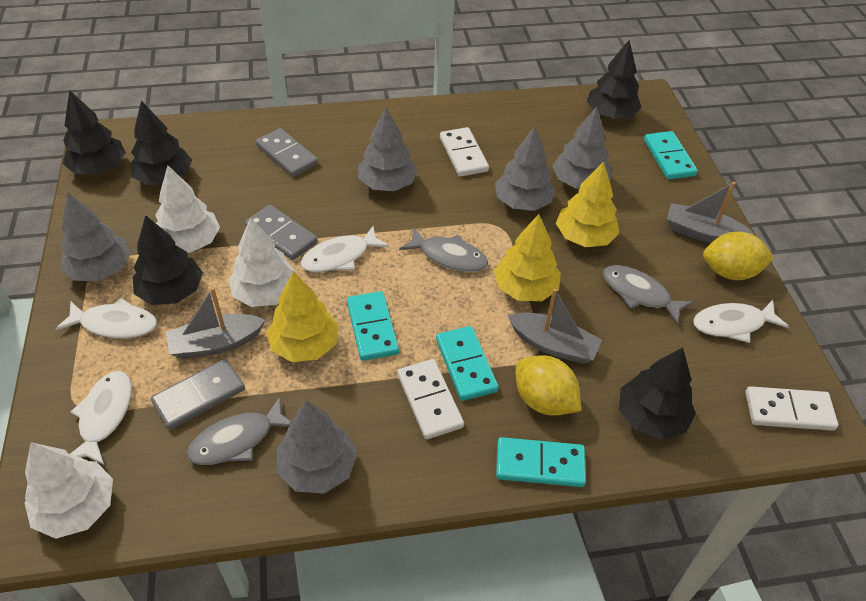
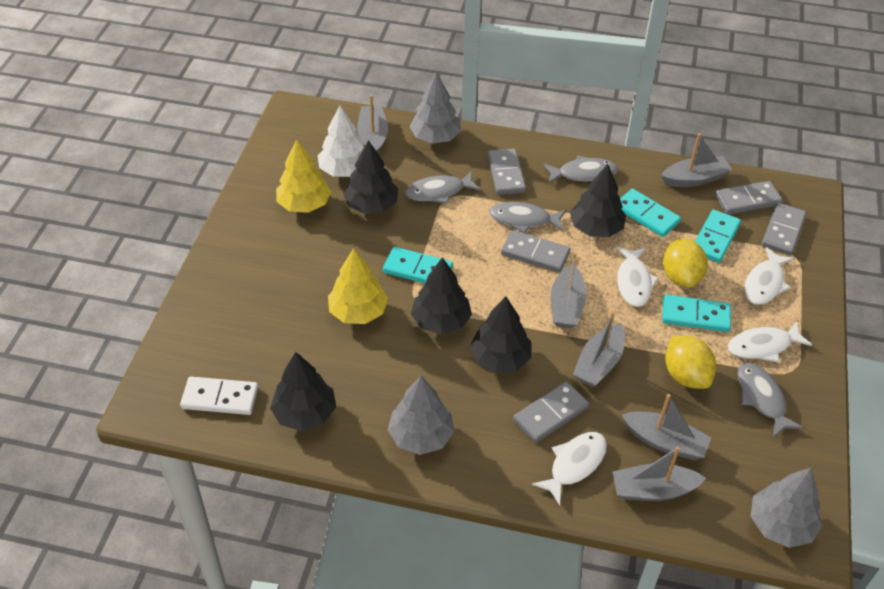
grey boat: 3 -> 6
grey domino: 3 -> 5
grey fish: 3 -> 4
grey tree: 5 -> 3
white domino: 3 -> 1
white tree: 3 -> 1
yellow tree: 3 -> 2

